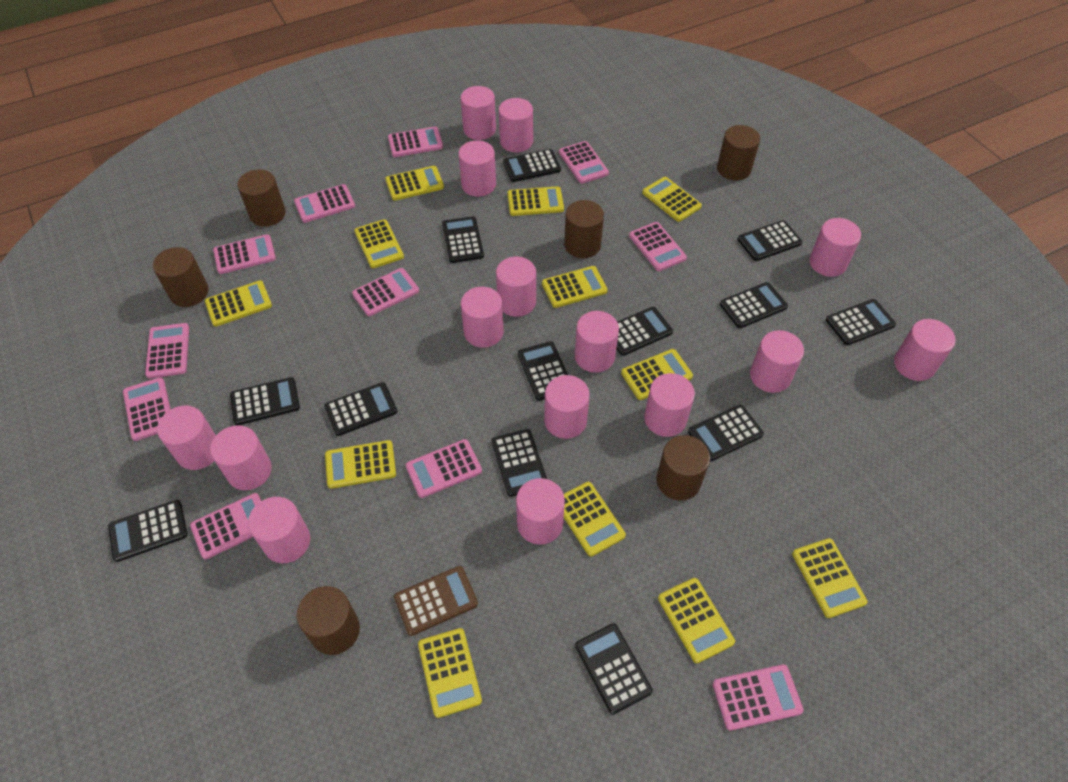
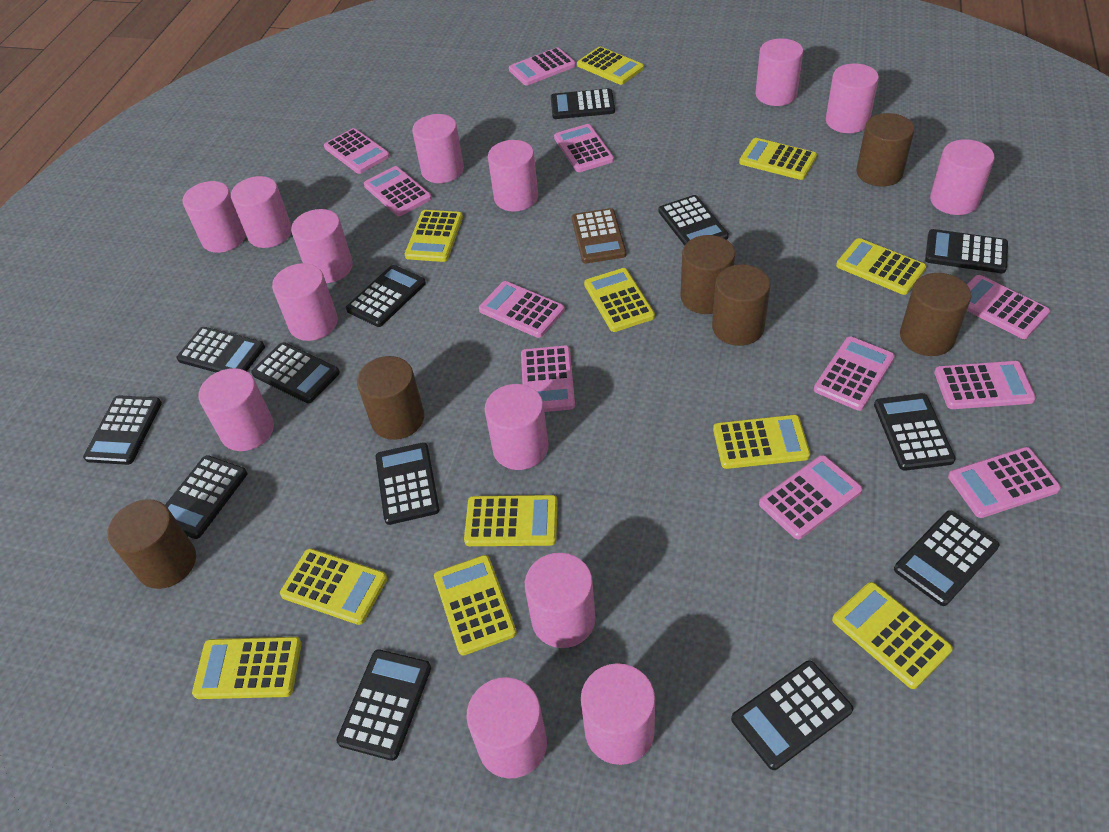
pink cylinder: 15 -> 14
yellow calculator: 12 -> 11

